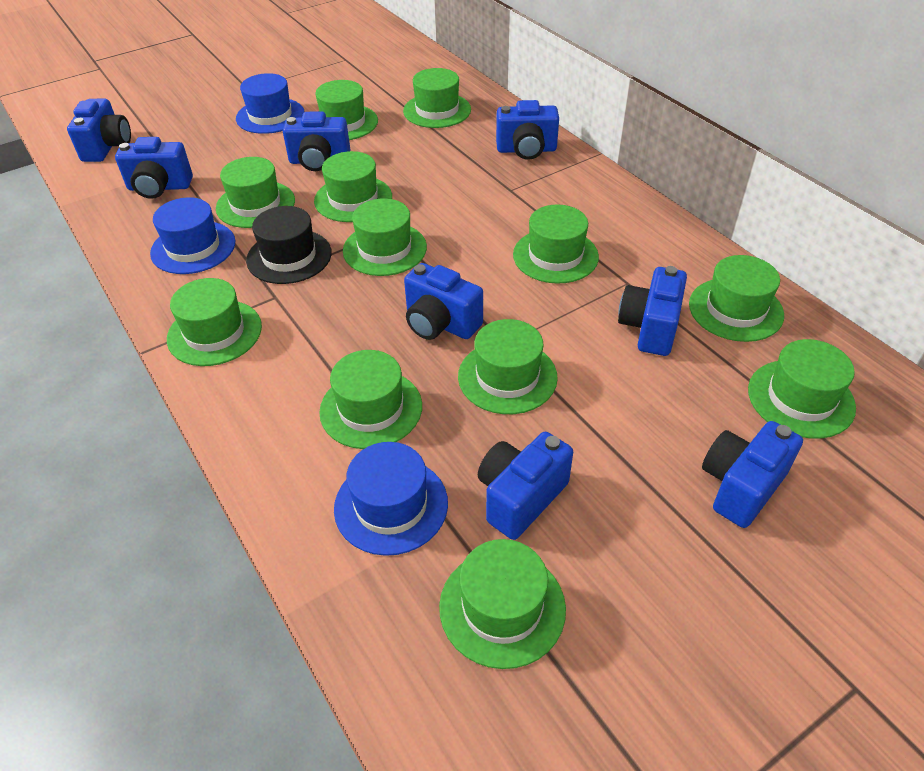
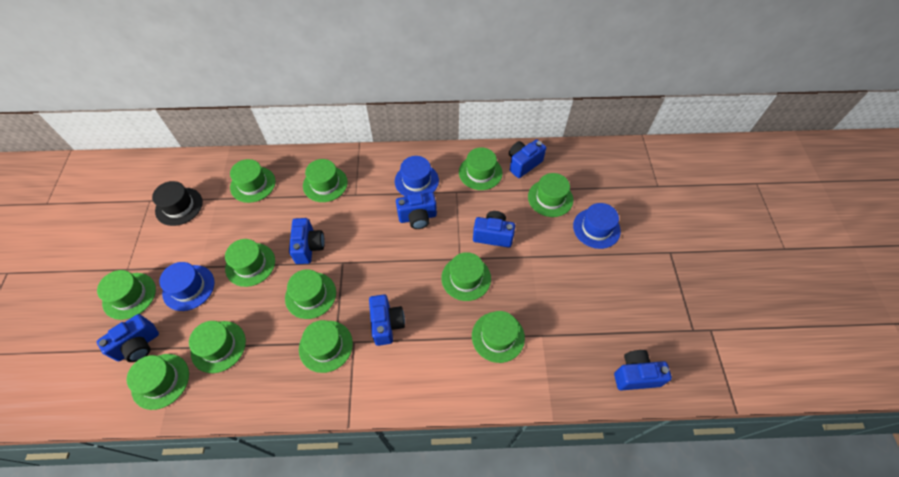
blue camera: 8 -> 7

